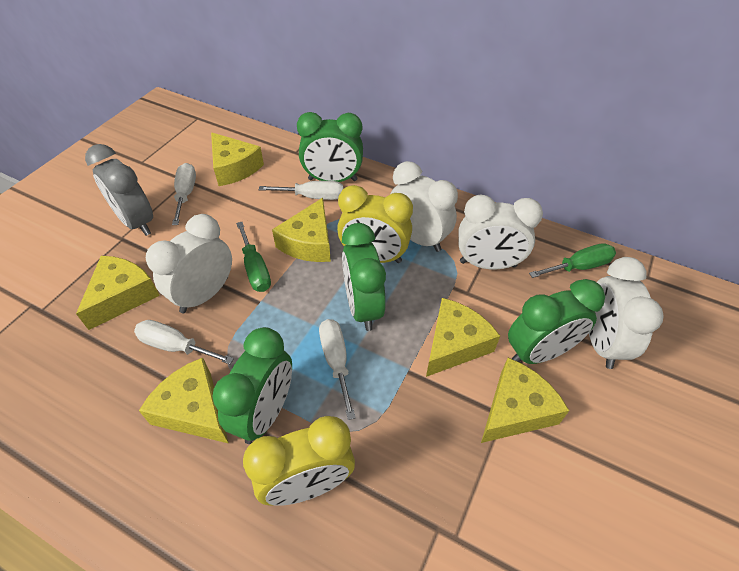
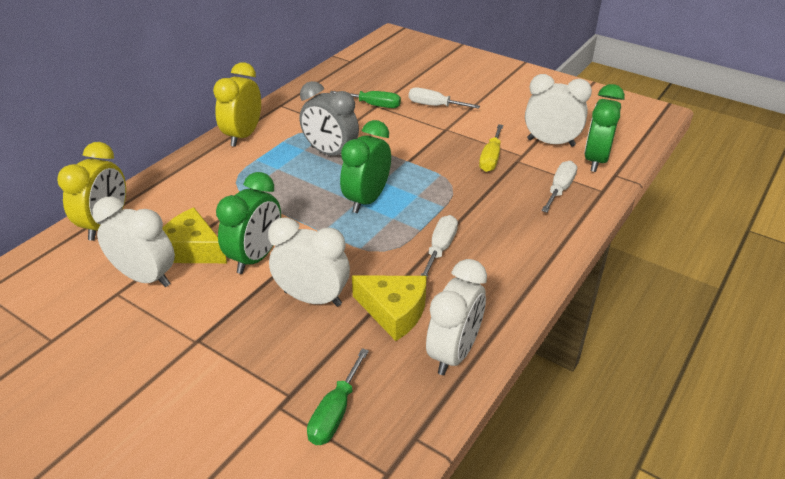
green clock: 4 -> 3
white screwdriver: 4 -> 3
yellow cheese: 6 -> 2
yellow screwdriver: 0 -> 1

